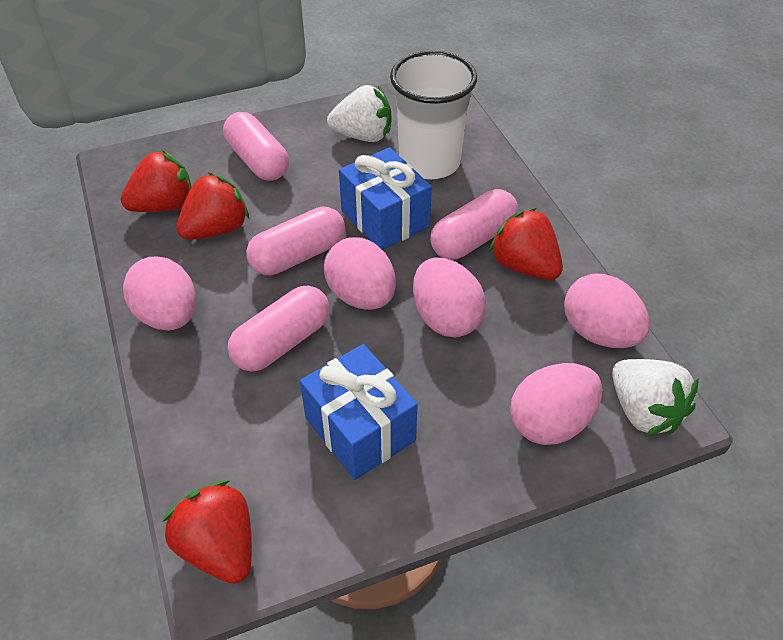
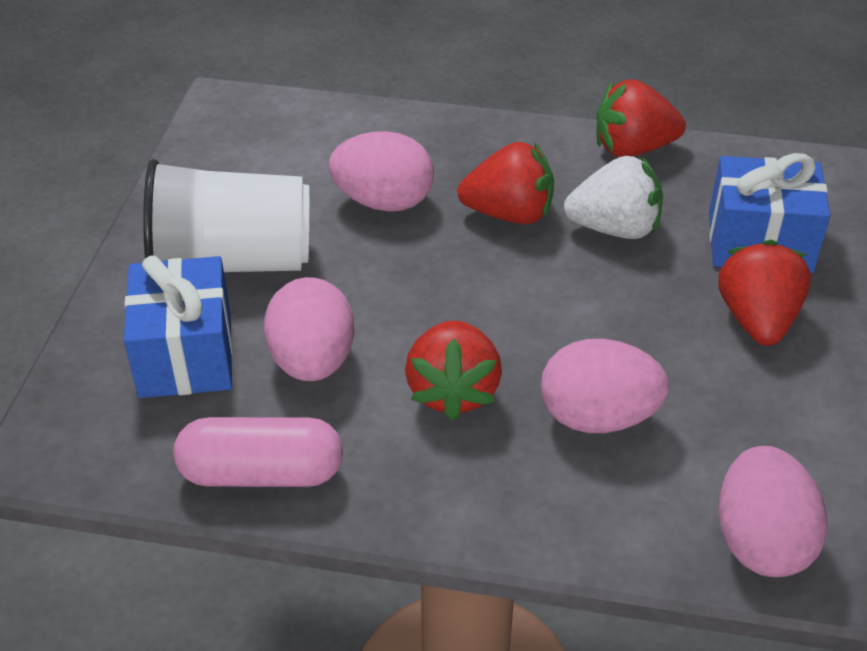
pink capsule: 4 -> 1
pink egg: 5 -> 4
white strawberry: 2 -> 1

